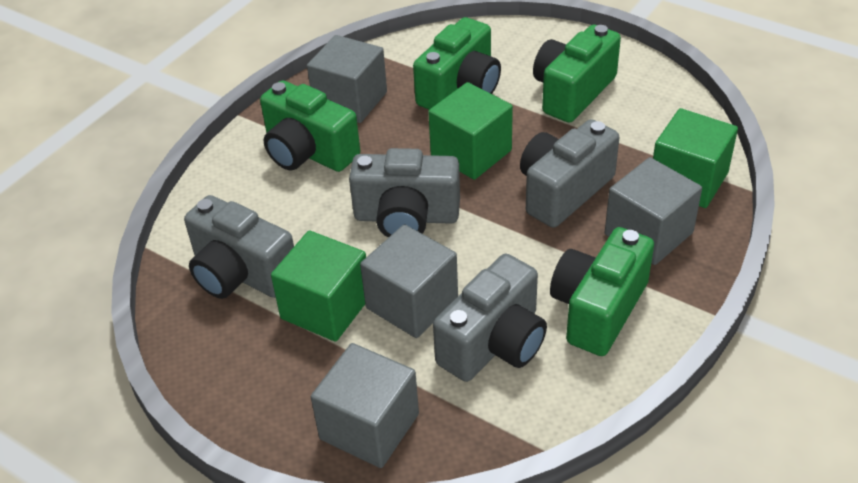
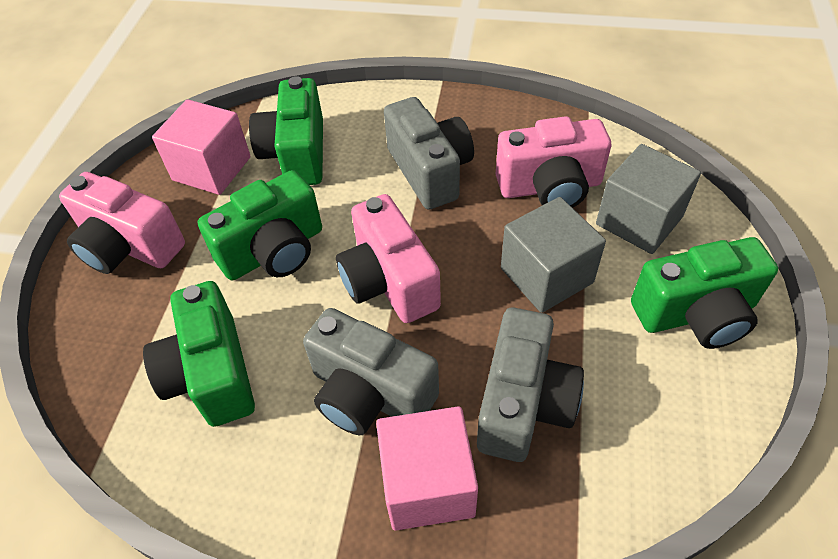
green cube: 3 -> 0
grey camera: 4 -> 3
grey cube: 4 -> 2
pink camera: 0 -> 3
pink cube: 0 -> 2

